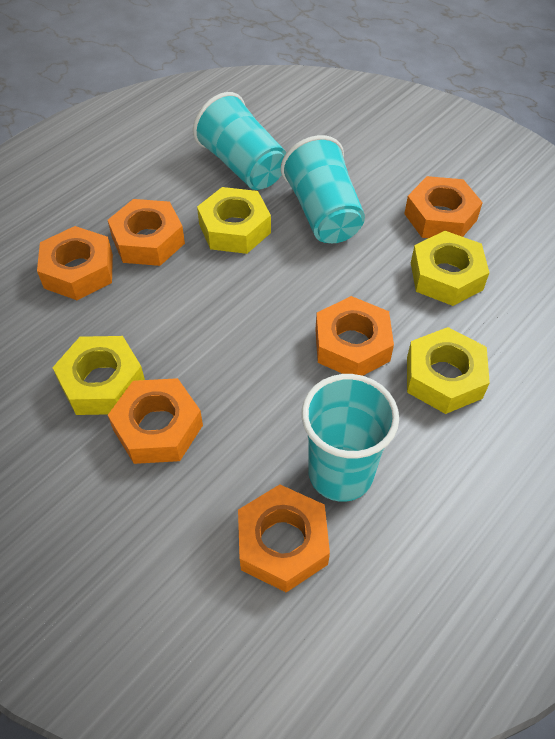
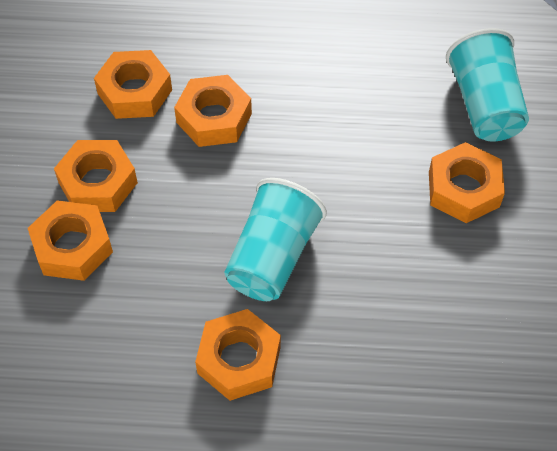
turquoise cup: 3 -> 2
yellow nut: 4 -> 0

